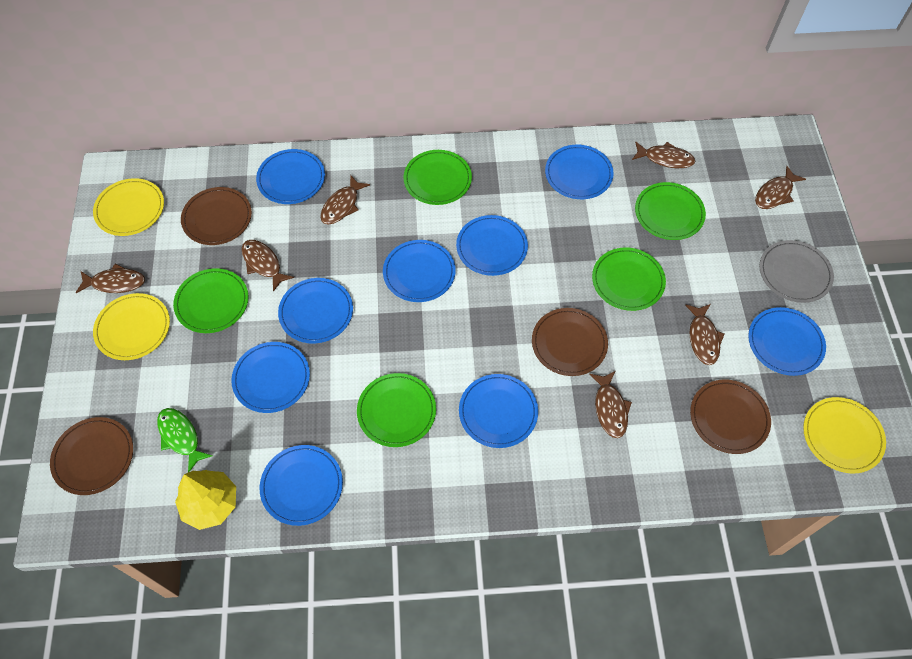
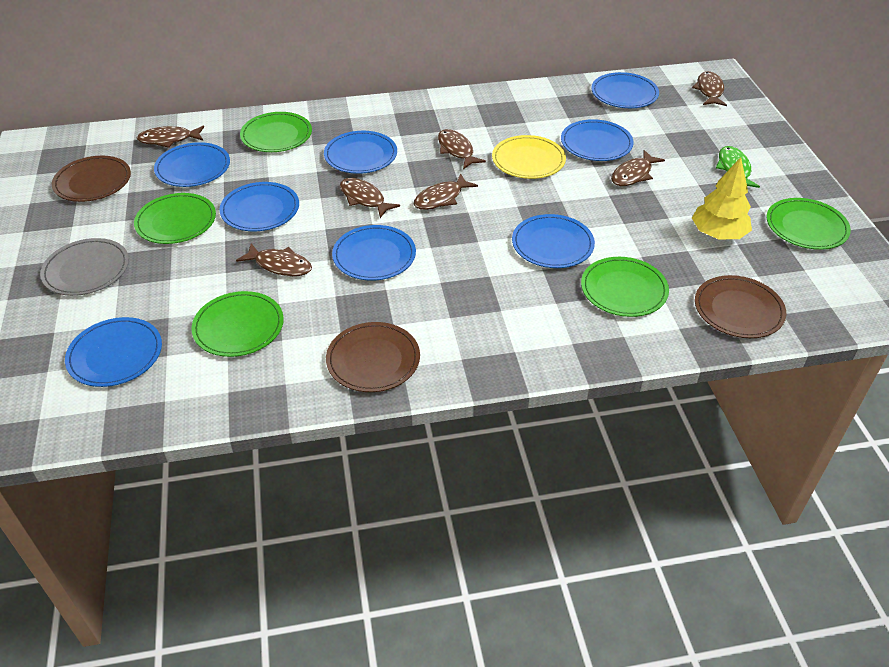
blue plate: 9 -> 8
brown plate: 4 -> 3
yellow plate: 3 -> 1

